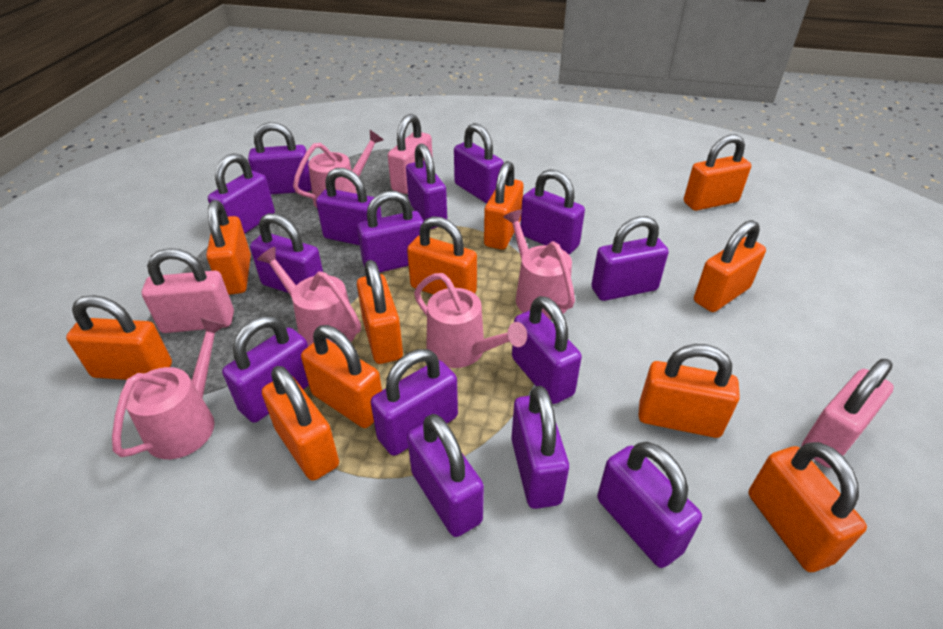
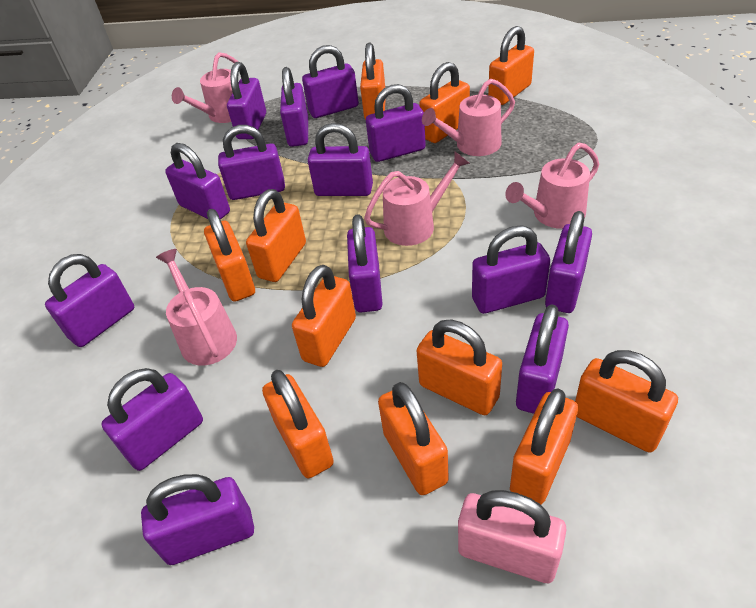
pink padlock: 3 -> 1
purple padlock: 15 -> 14

